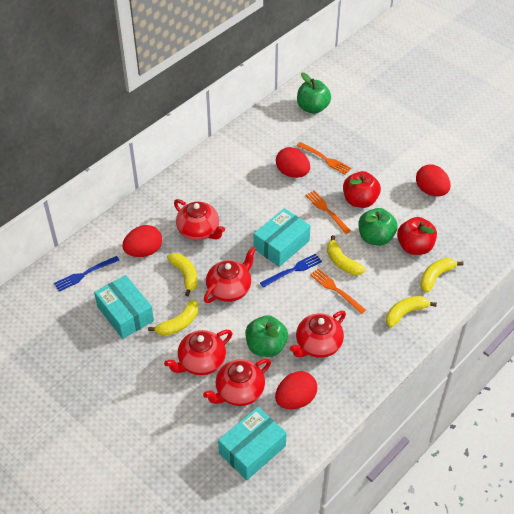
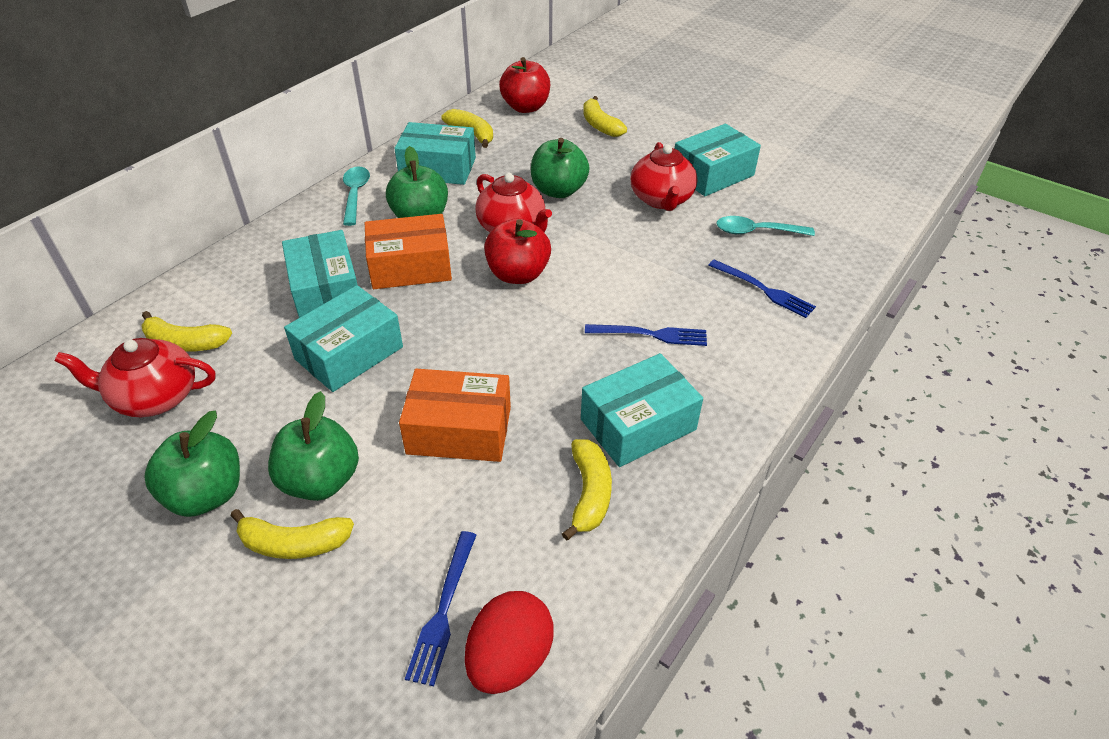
blue fork: 2 -> 3
green apple: 3 -> 4
orange box: 0 -> 2
orange fork: 3 -> 0
red egg: 4 -> 1
red teapot: 5 -> 3
turquoise box: 3 -> 5
turquoise spoon: 0 -> 2

